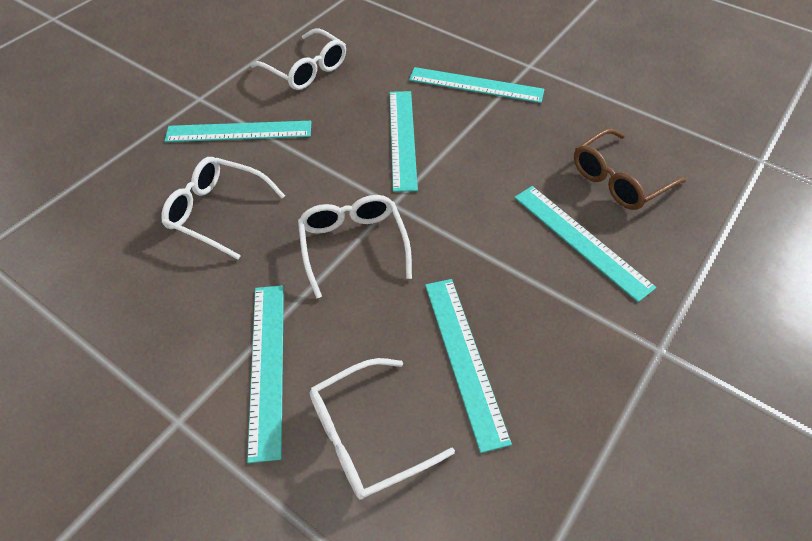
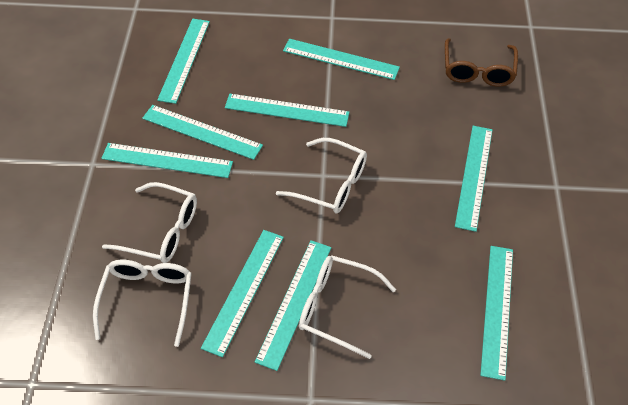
turquoise ruler: 6 -> 9

